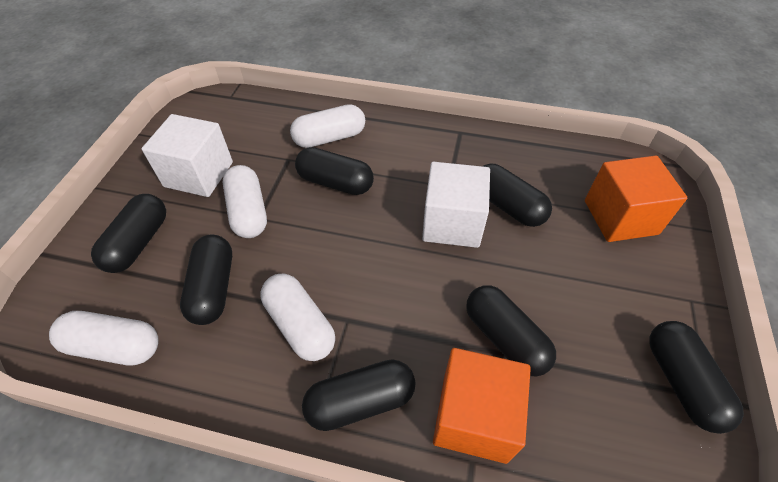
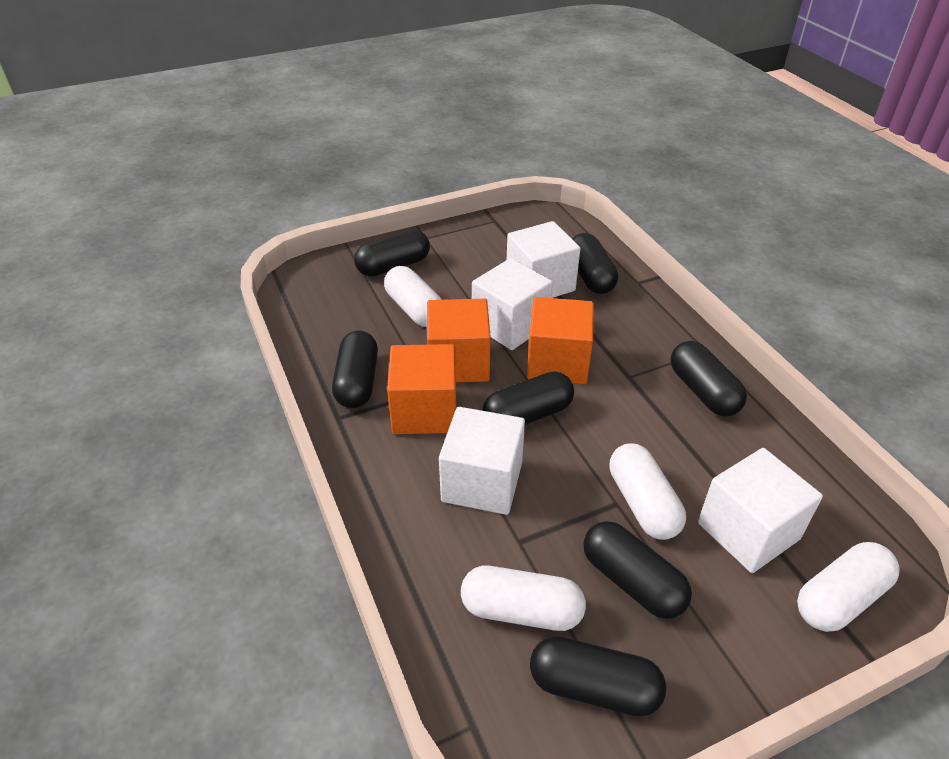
orange cube: 2 -> 3
white cube: 2 -> 4

